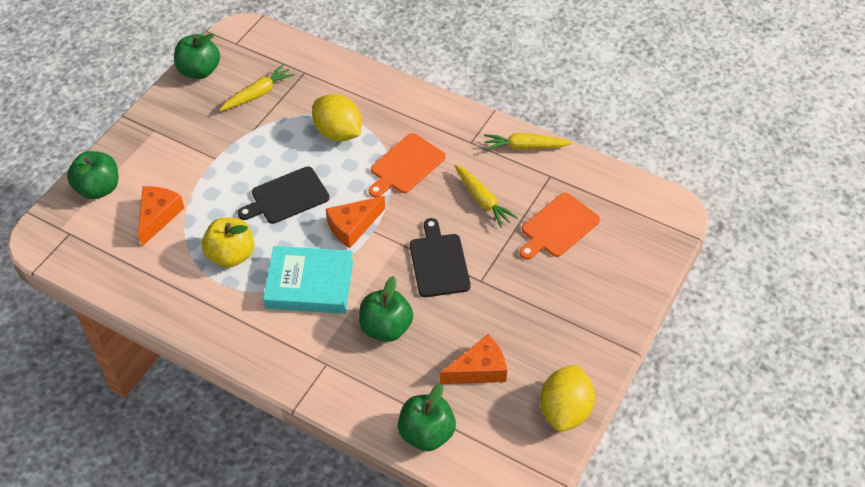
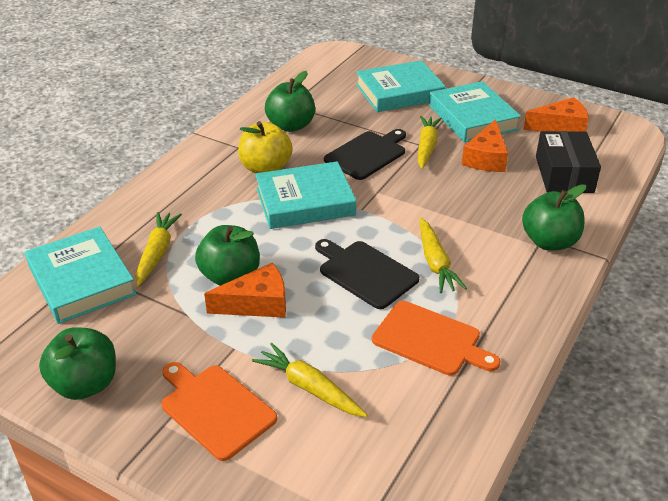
black box: 0 -> 1
turquoise book: 1 -> 4
yellow carrot: 3 -> 4
yellow lemon: 2 -> 0

